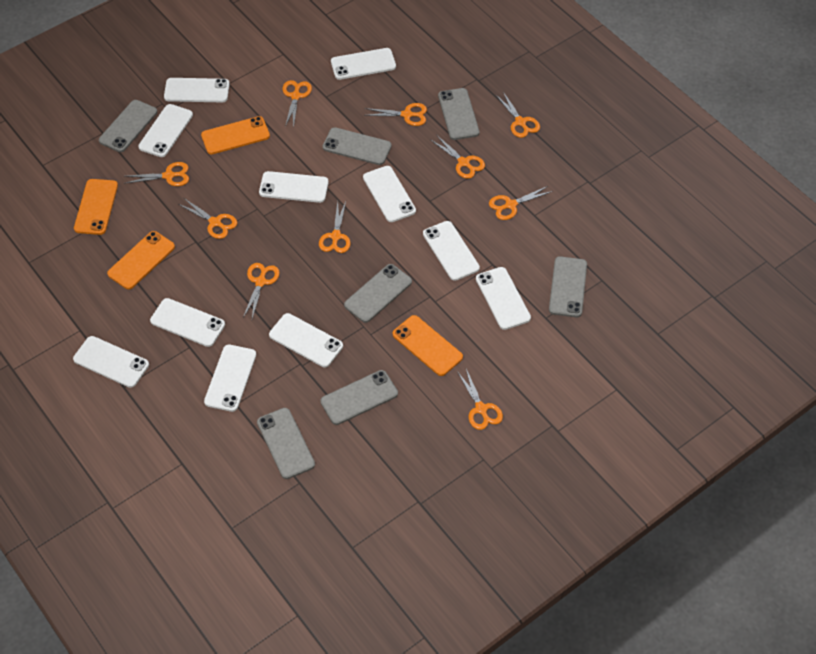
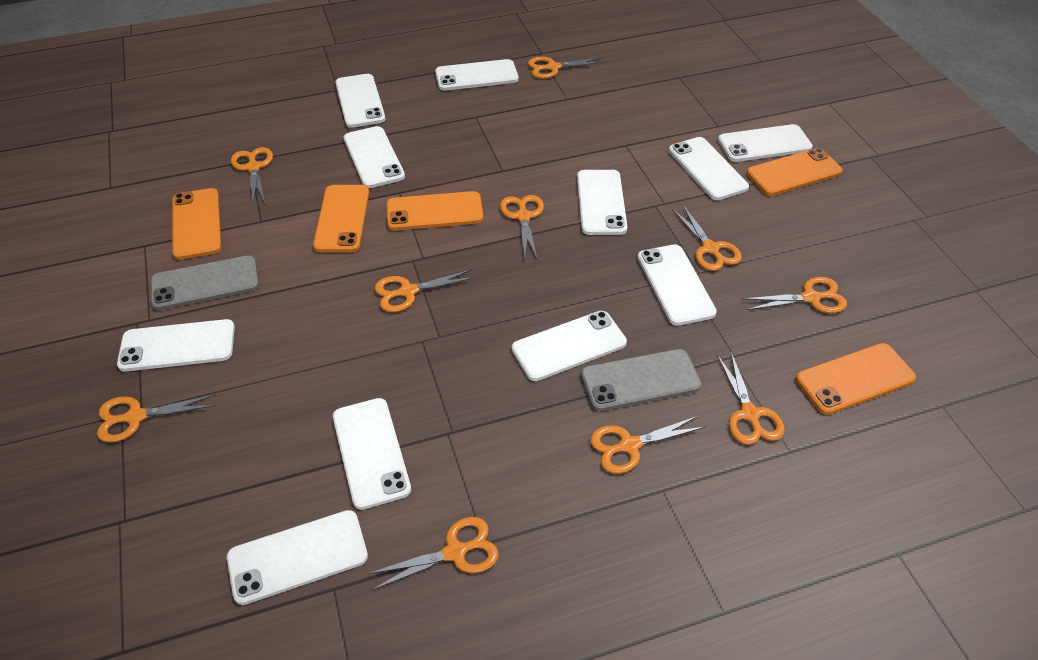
grey phone: 7 -> 2
orange phone: 4 -> 5

